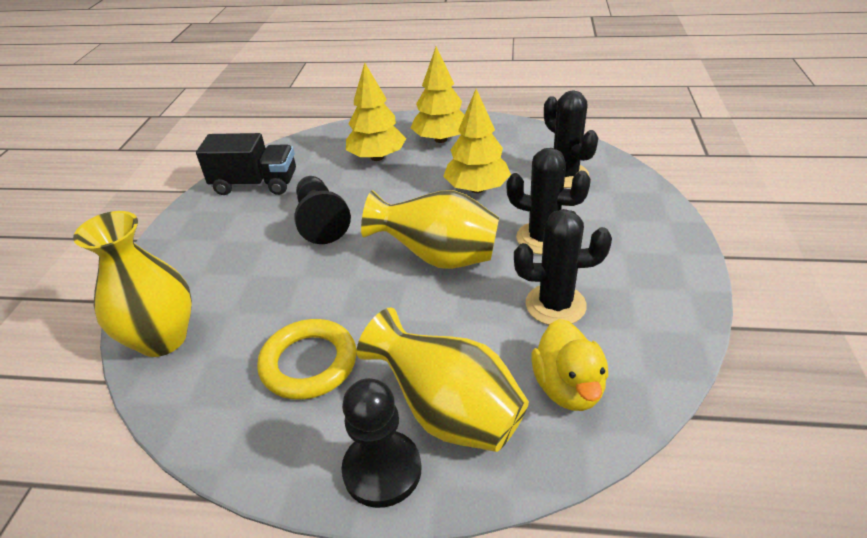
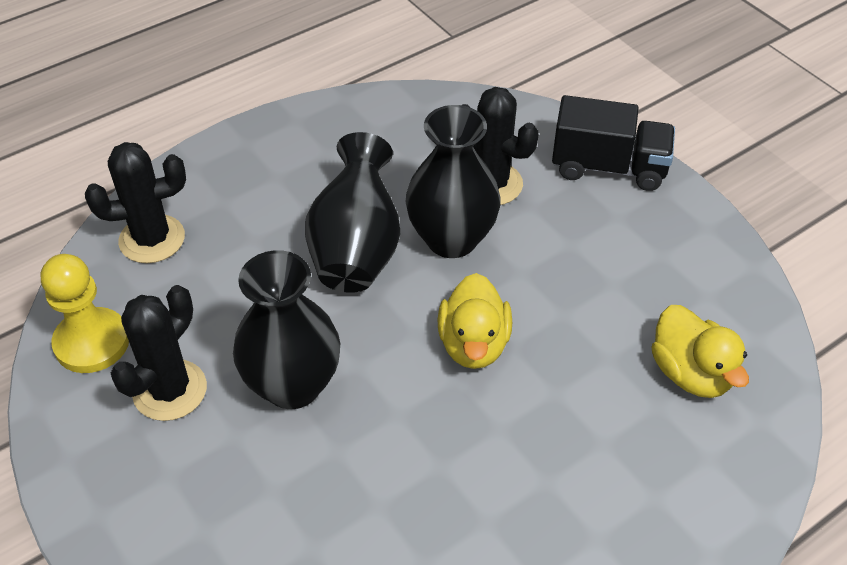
black pawn: 2 -> 0
black vase: 0 -> 3
yellow duck: 1 -> 2
yellow pawn: 0 -> 1
yellow ring: 1 -> 0
yellow tree: 3 -> 0
yellow vase: 3 -> 0

